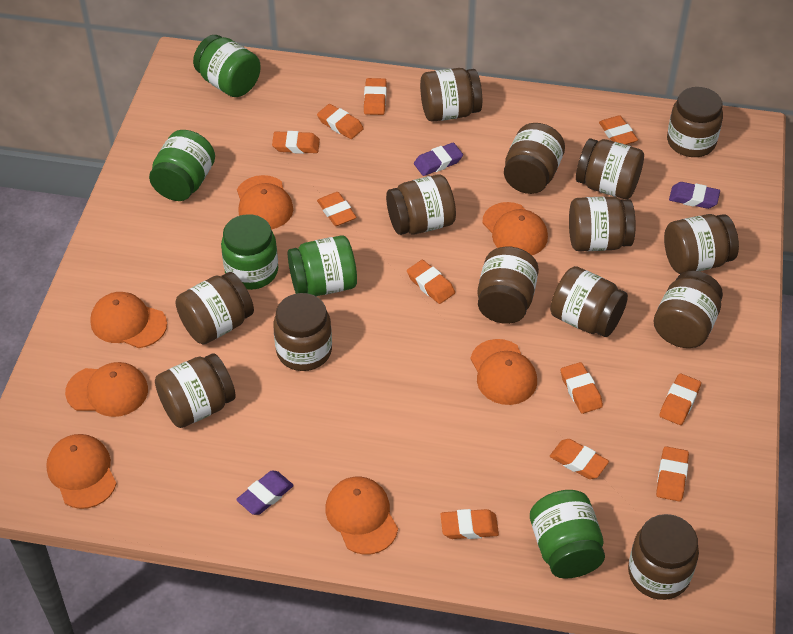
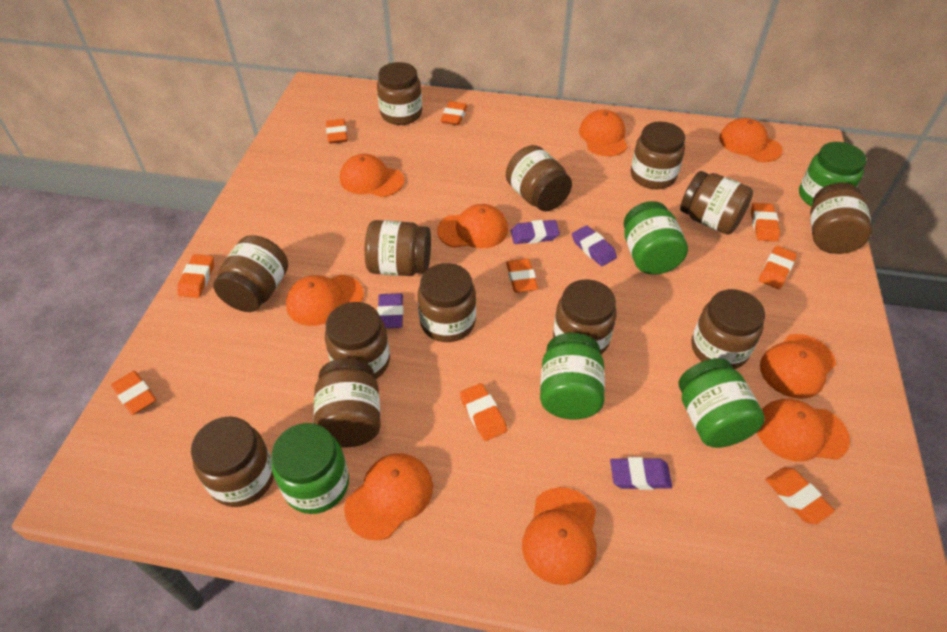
brown jar: 14 -> 13
orange cap: 7 -> 9
orange eraser: 11 -> 9
purple eraser: 3 -> 4

